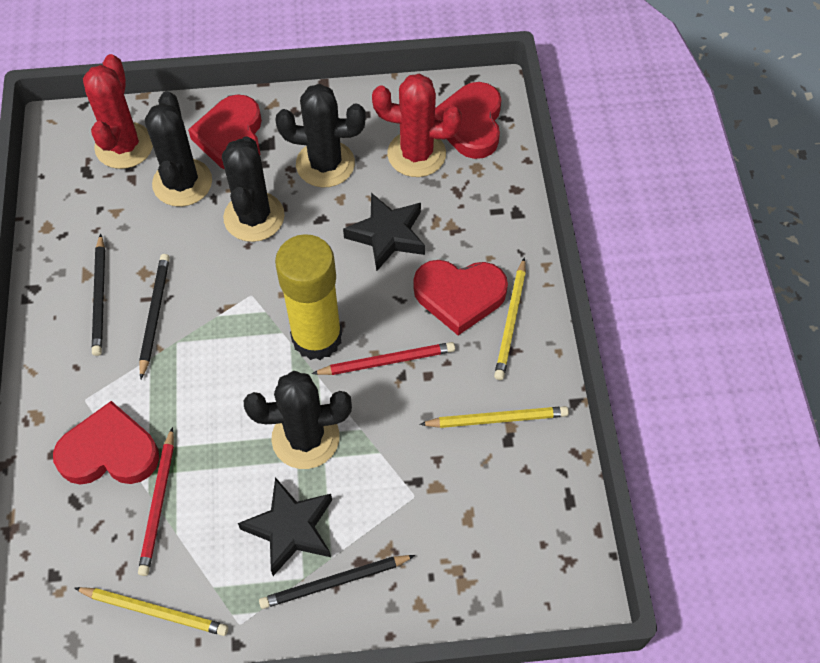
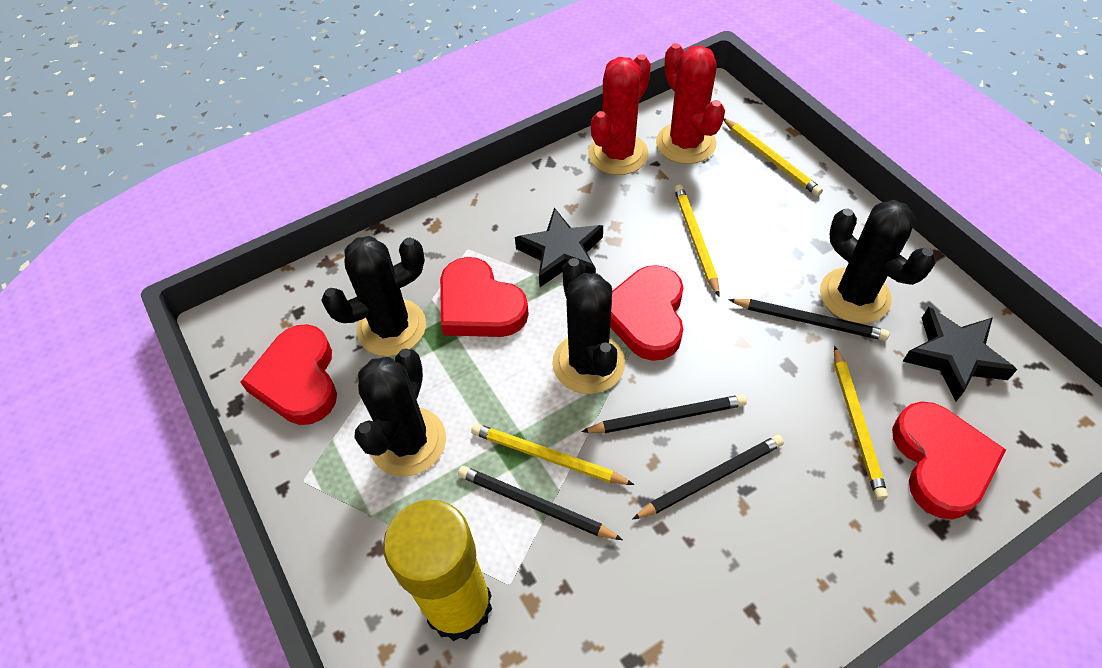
black pencil: 3 -> 4
red pencil: 2 -> 0
yellow pencil: 3 -> 4

